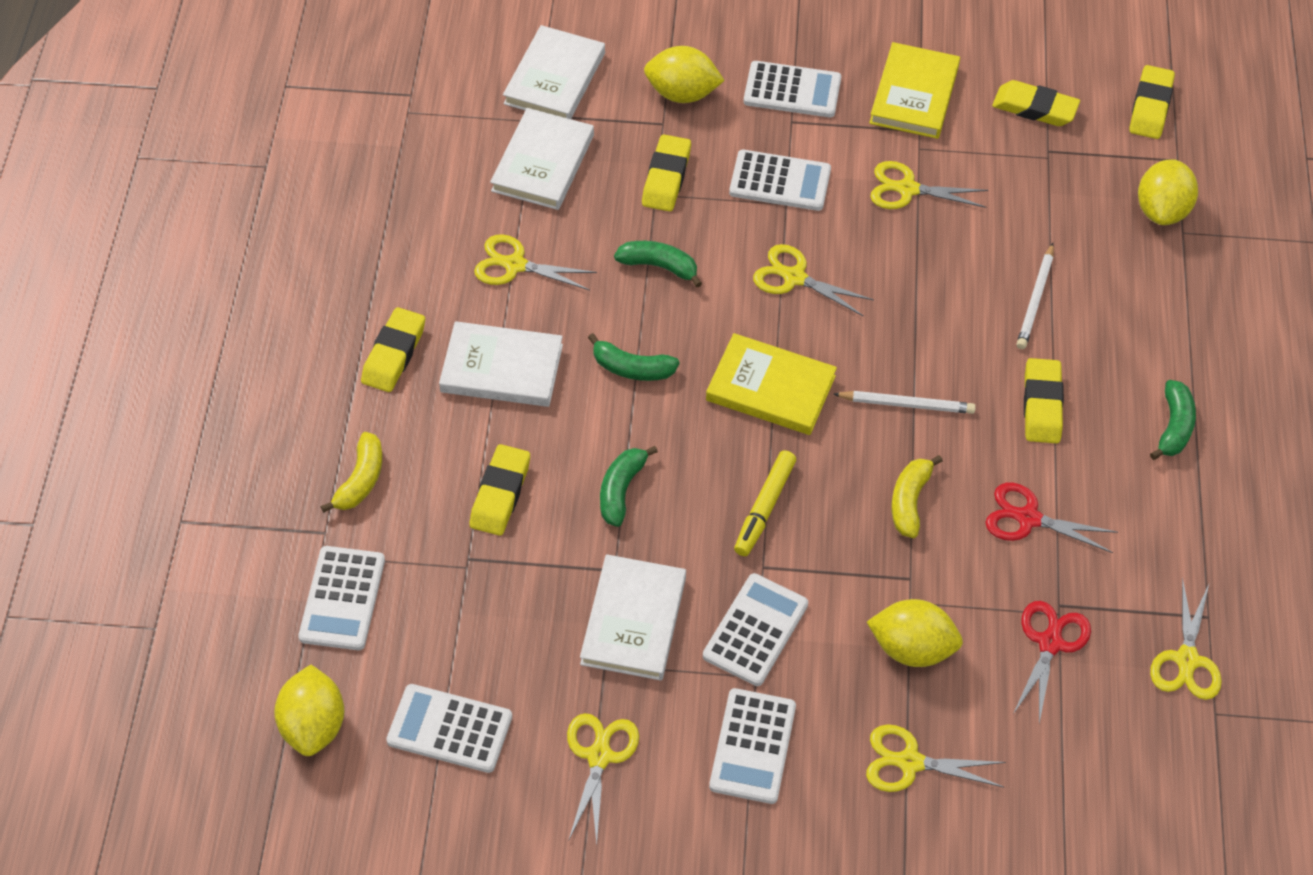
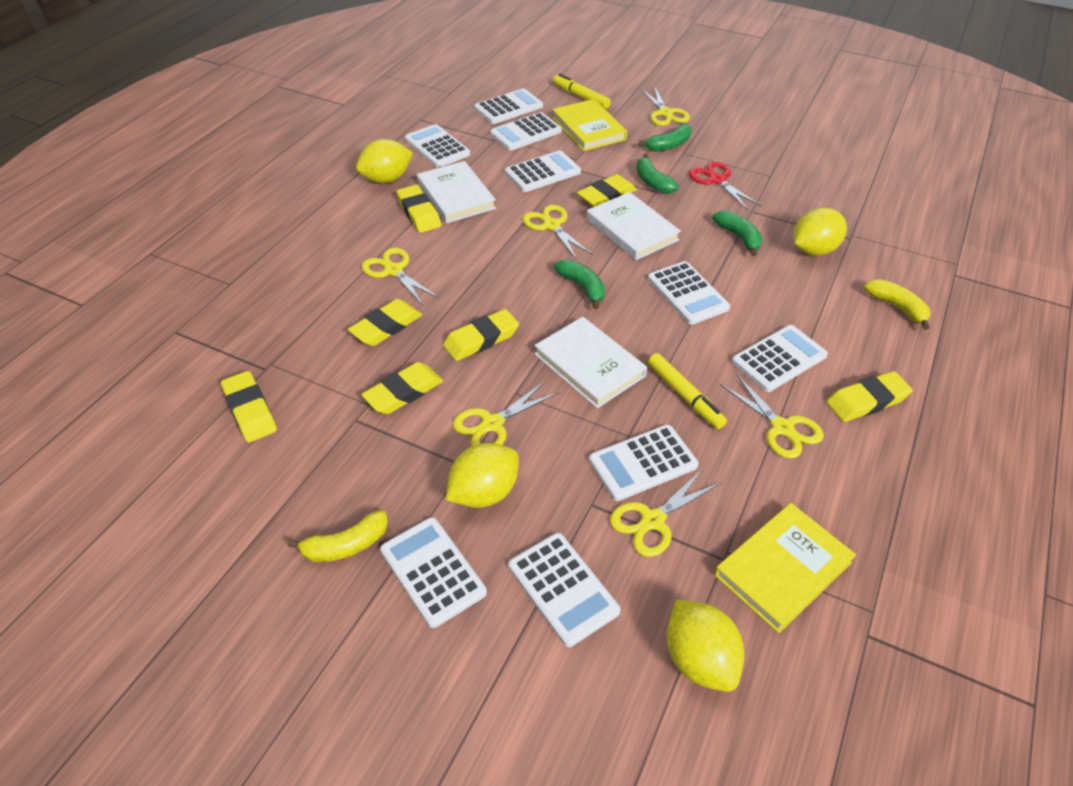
red scissors: 2 -> 1
white book: 4 -> 3
white calculator: 6 -> 9
white pencil: 2 -> 0
yellow eraser: 6 -> 7
yellow marker: 1 -> 2

